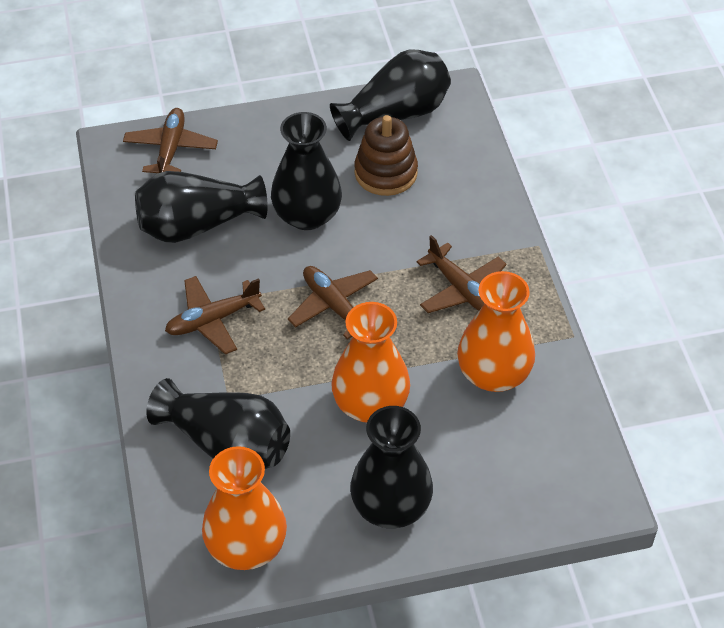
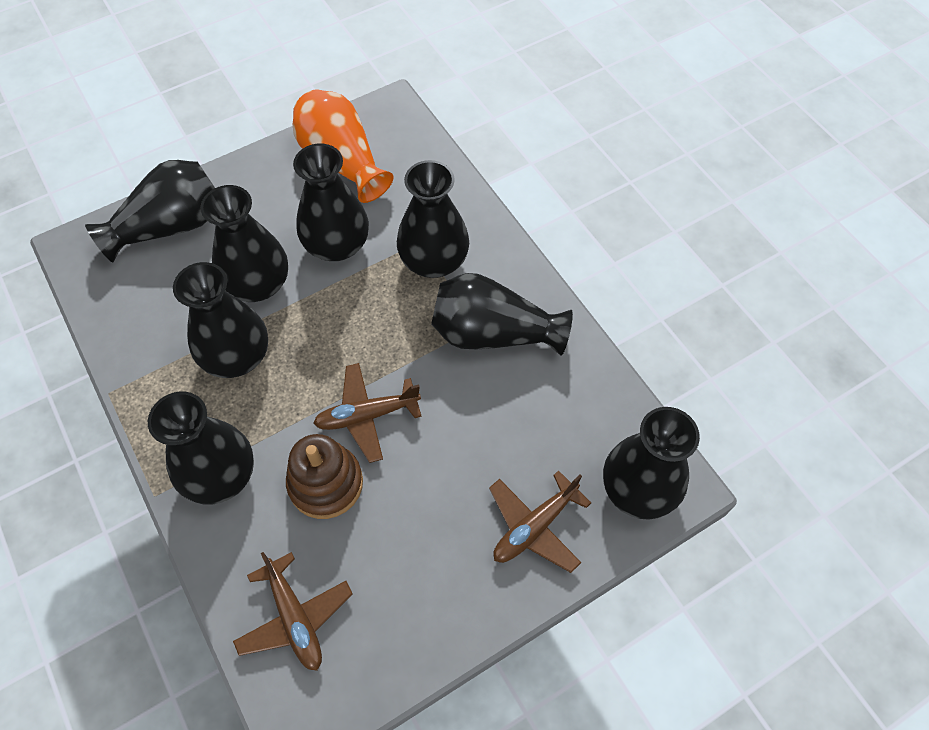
black vase: 5 -> 8
brown plane: 4 -> 3
orange vase: 3 -> 1

